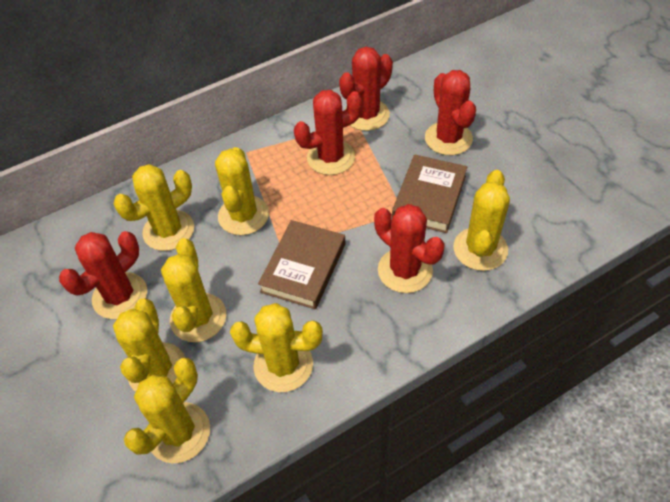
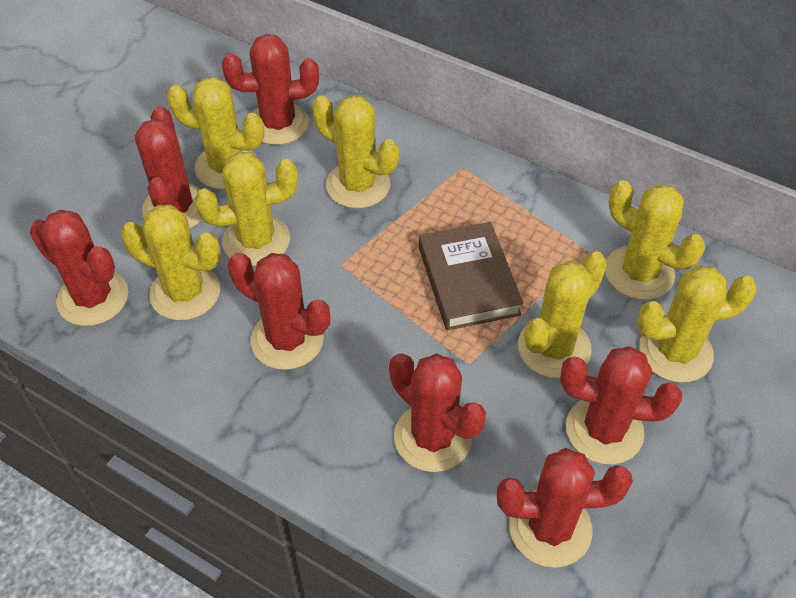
brown book: 2 -> 1
red cactus: 5 -> 7

